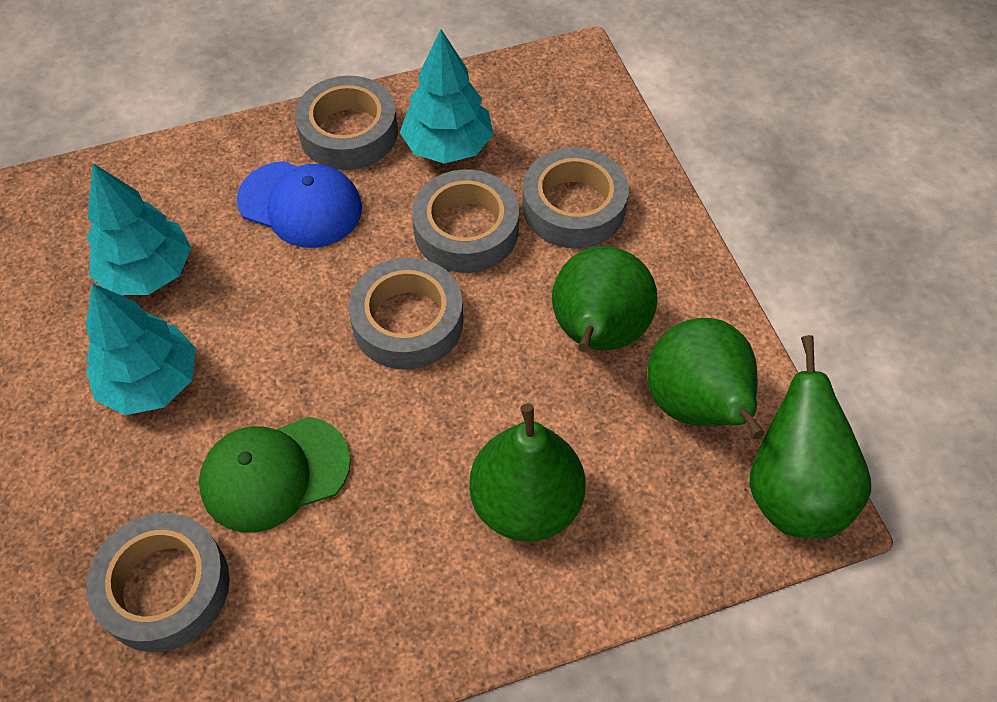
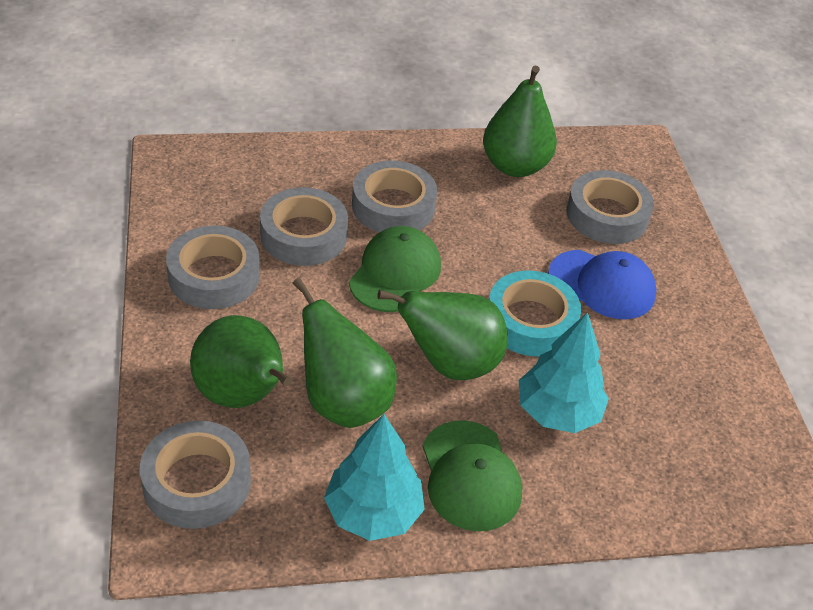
green cap: 1 -> 2
turquoise tape: 0 -> 1
turquoise tree: 3 -> 2

